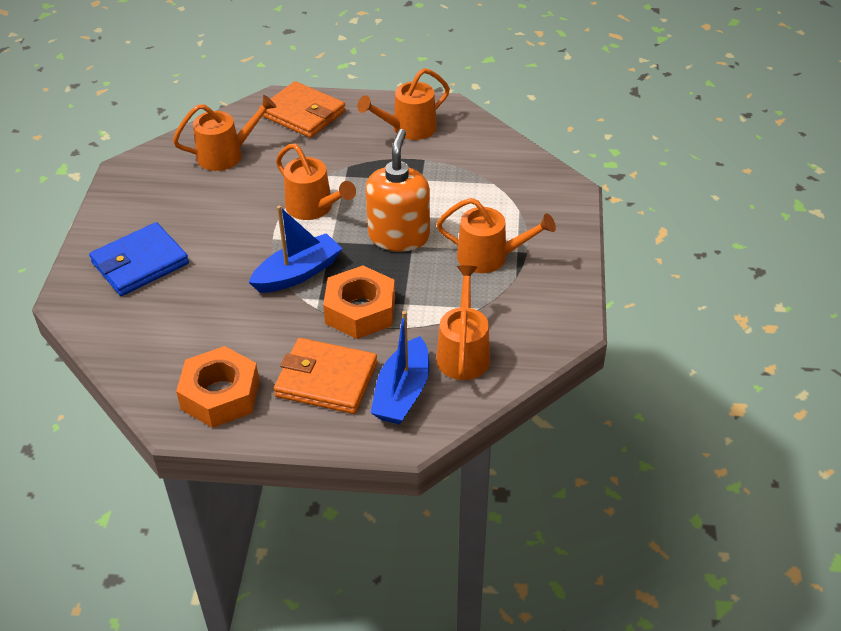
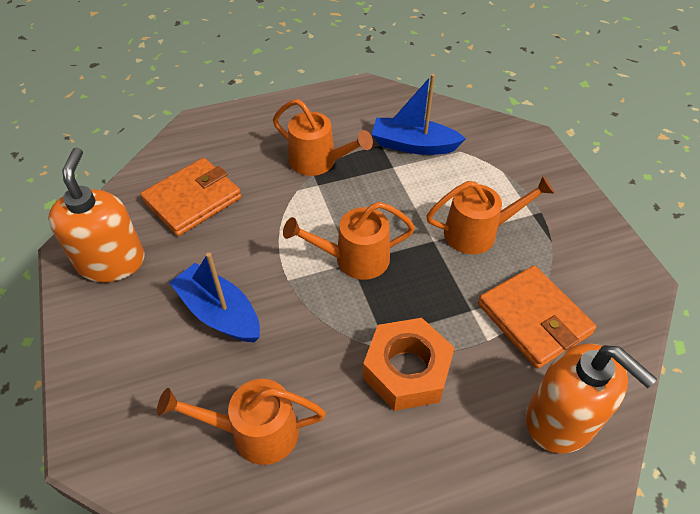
blue wallet: 1 -> 0
orange nut: 2 -> 1
orange soap dispenser: 1 -> 2
orange watering can: 5 -> 4

